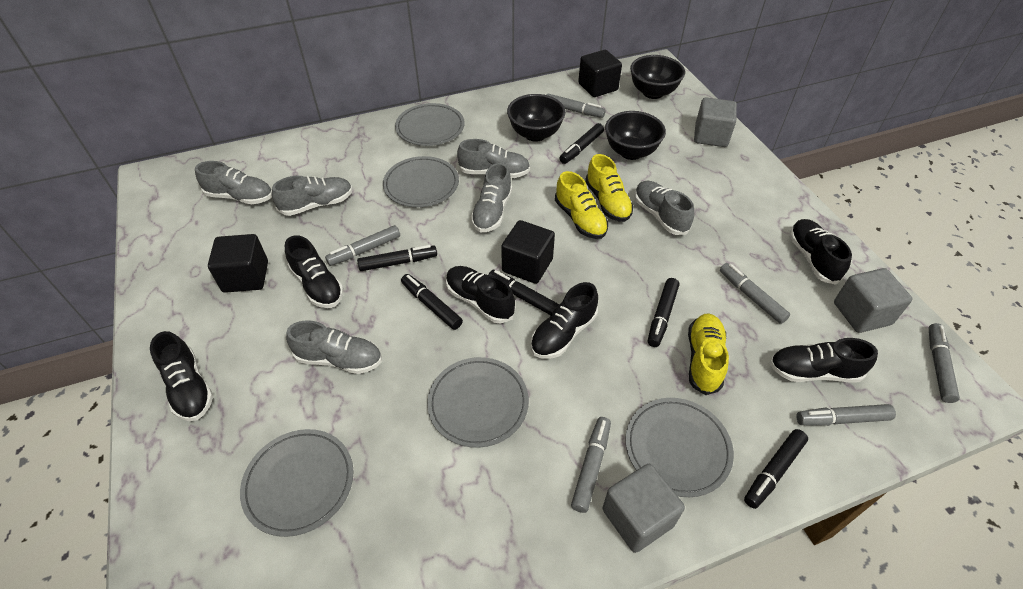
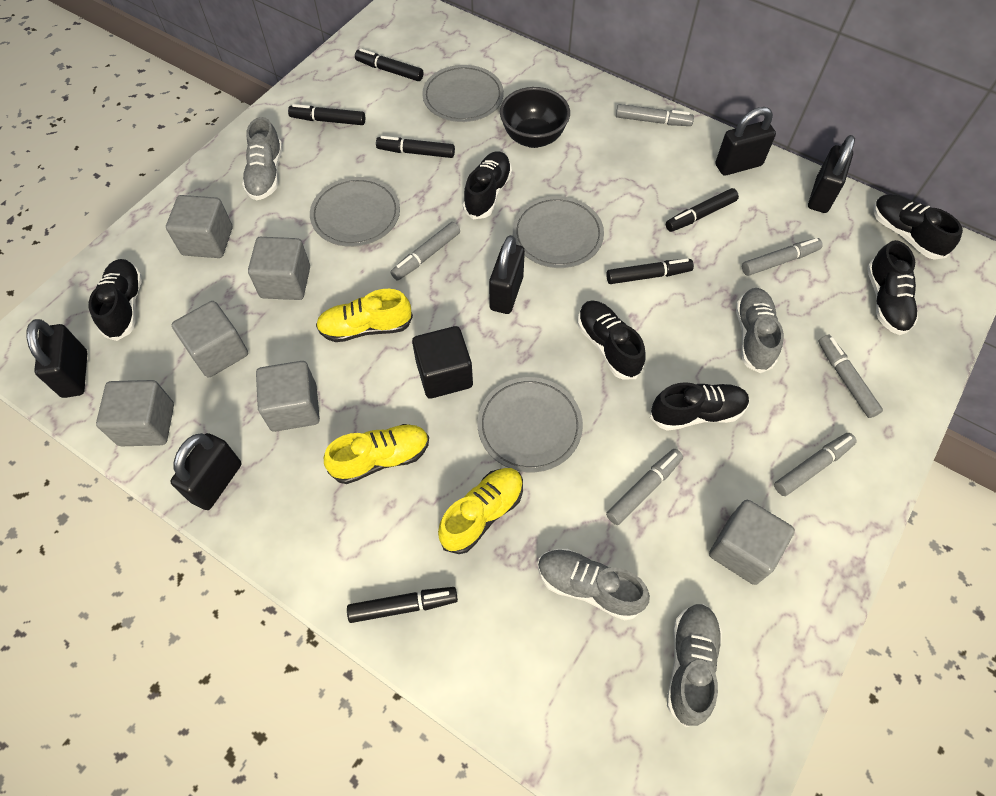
black bowl: 3 -> 1
black cube: 3 -> 1
black padlock: 0 -> 5
grey cube: 3 -> 6
grey plate: 5 -> 4
grey shoe: 6 -> 4

